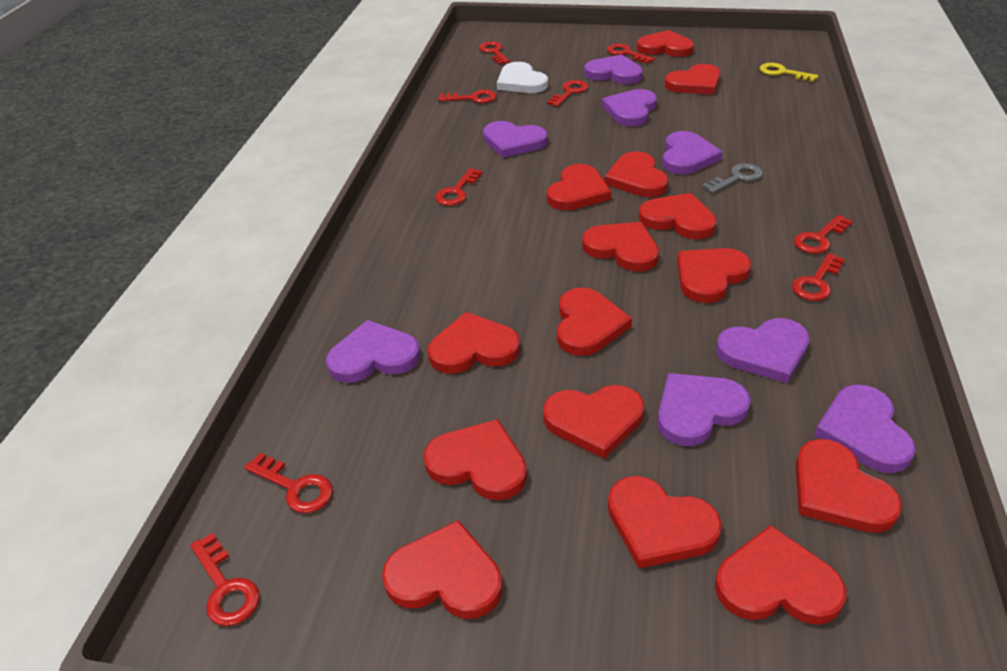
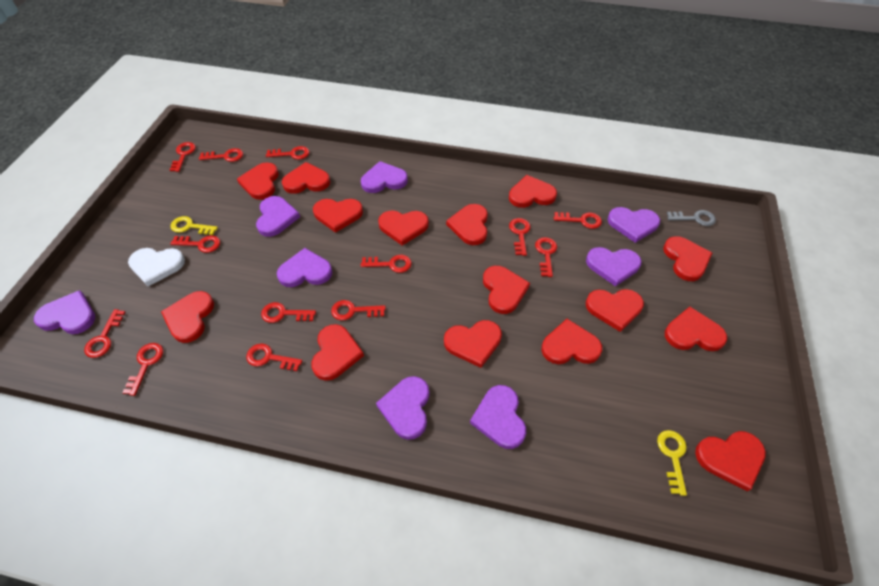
red key: 9 -> 13
yellow key: 1 -> 2

